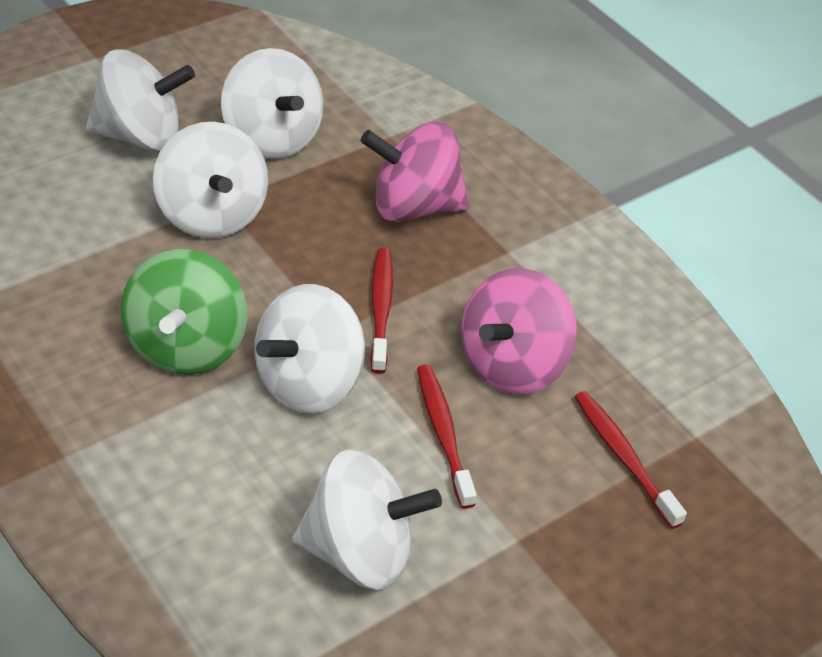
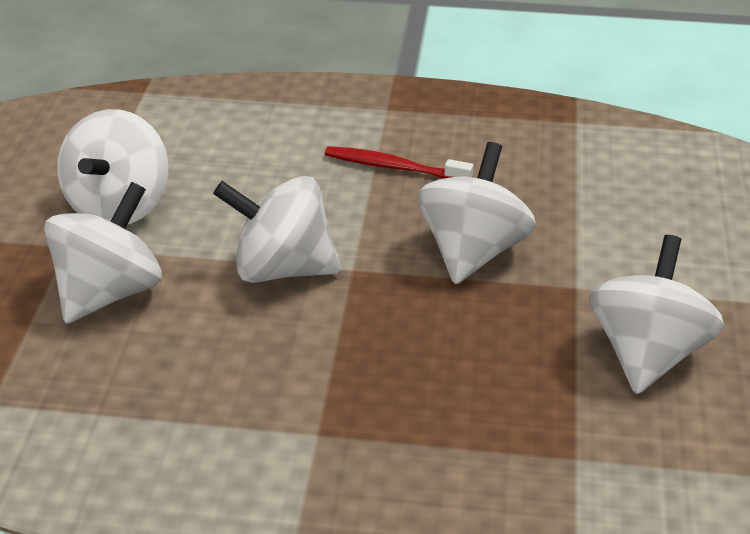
green spinning top: 1 -> 0
pink spinning top: 2 -> 0
red toothbrush: 3 -> 1

